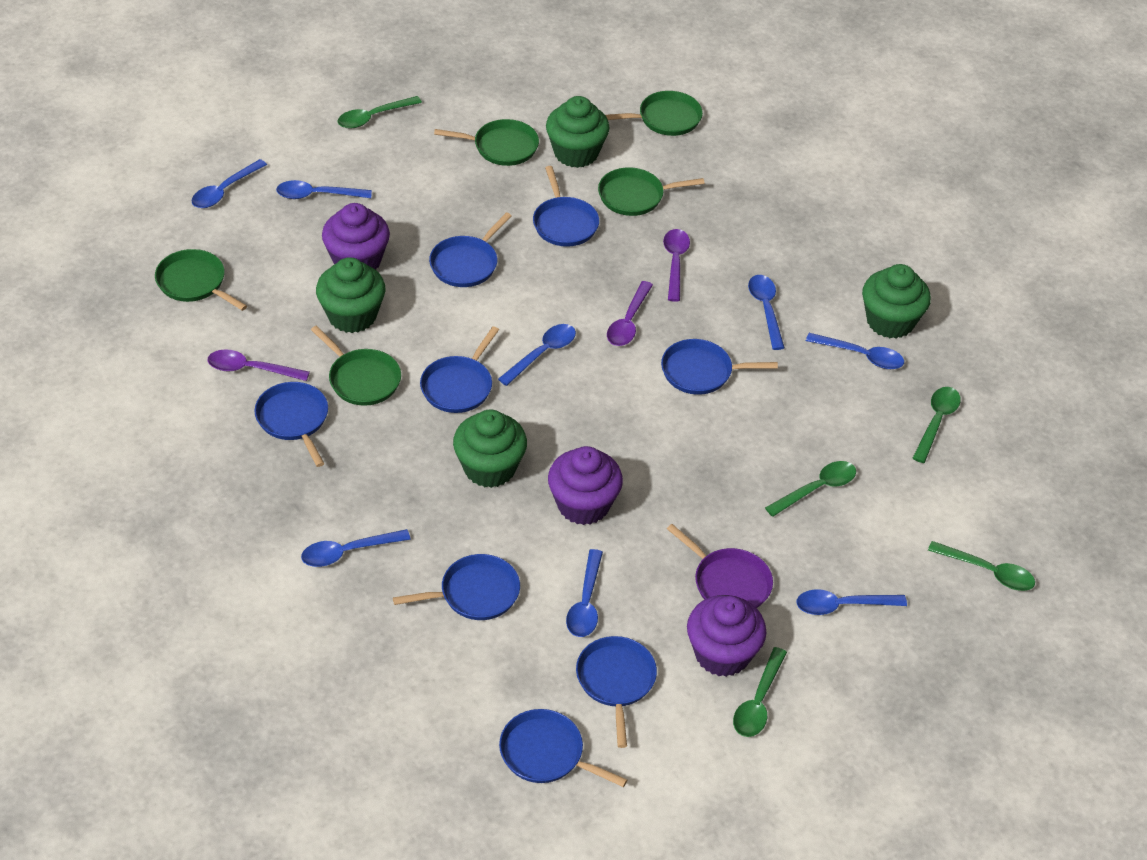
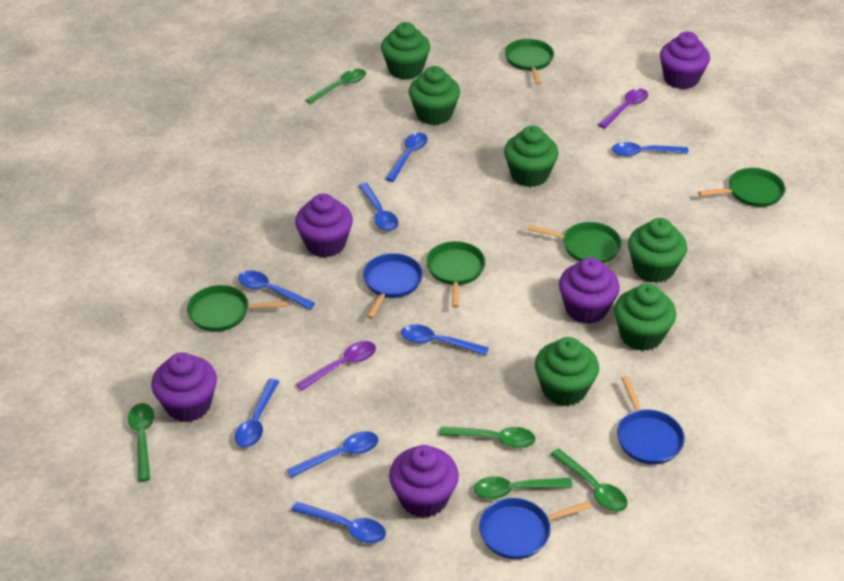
blue pan: 8 -> 3
green cupcake: 4 -> 6
purple cupcake: 3 -> 5
purple pan: 1 -> 0
purple spoon: 3 -> 2

